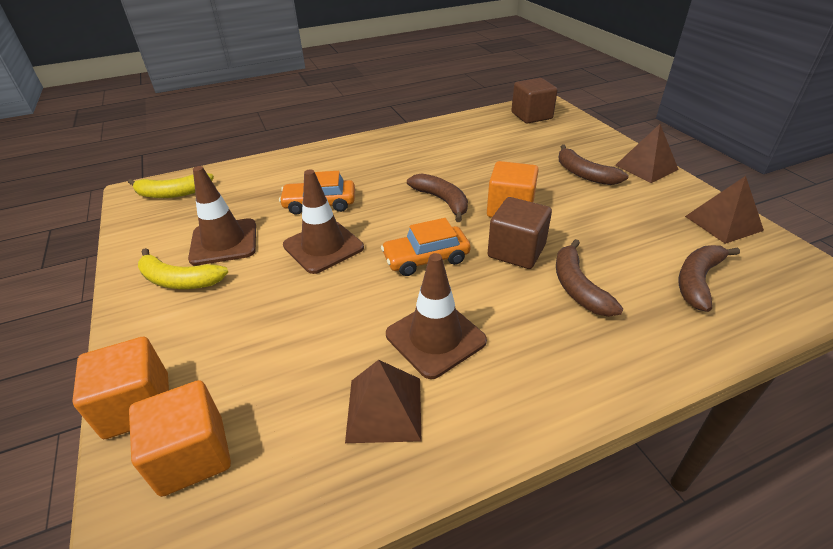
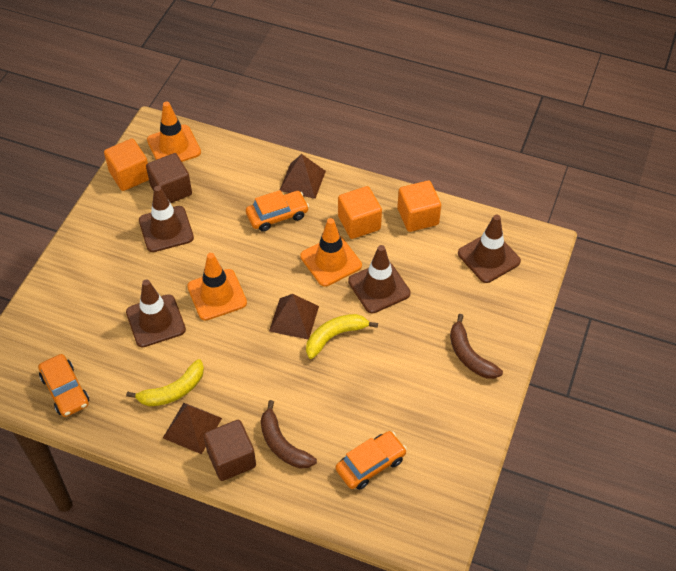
brown banana: 4 -> 2
brown traffic cone: 3 -> 4
orange car: 2 -> 3
orange traffic cone: 0 -> 3

